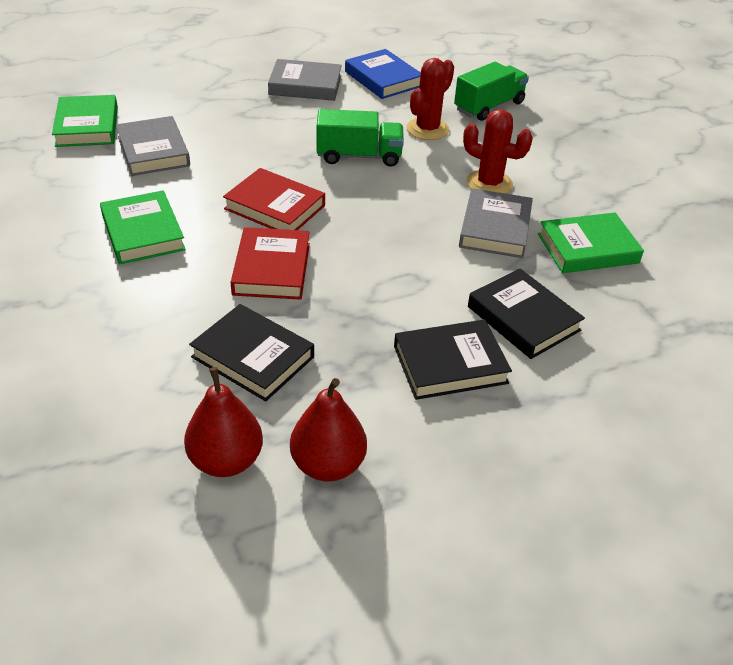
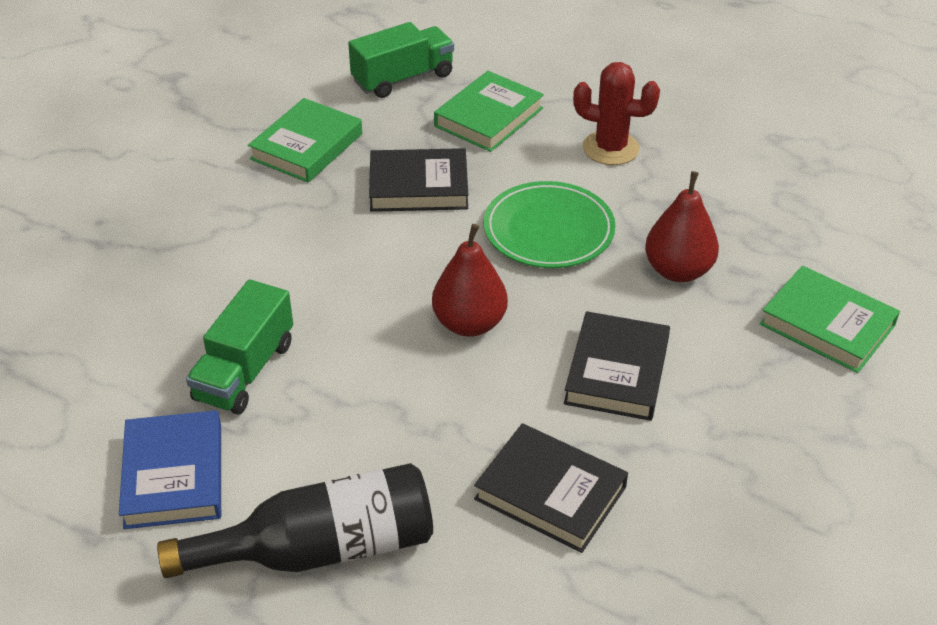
black bottle: 0 -> 1
green plate: 0 -> 1
grey book: 3 -> 0
red book: 2 -> 0
red cactus: 2 -> 1

